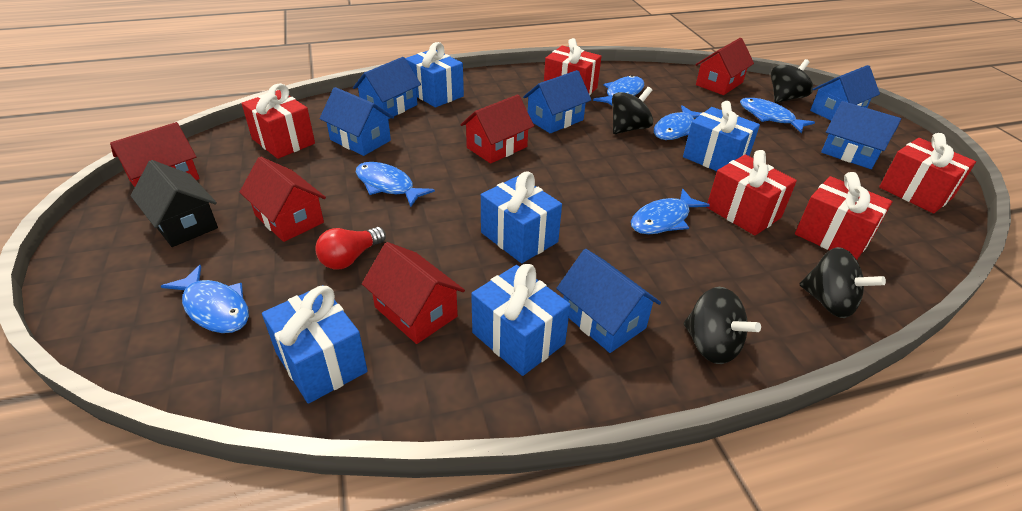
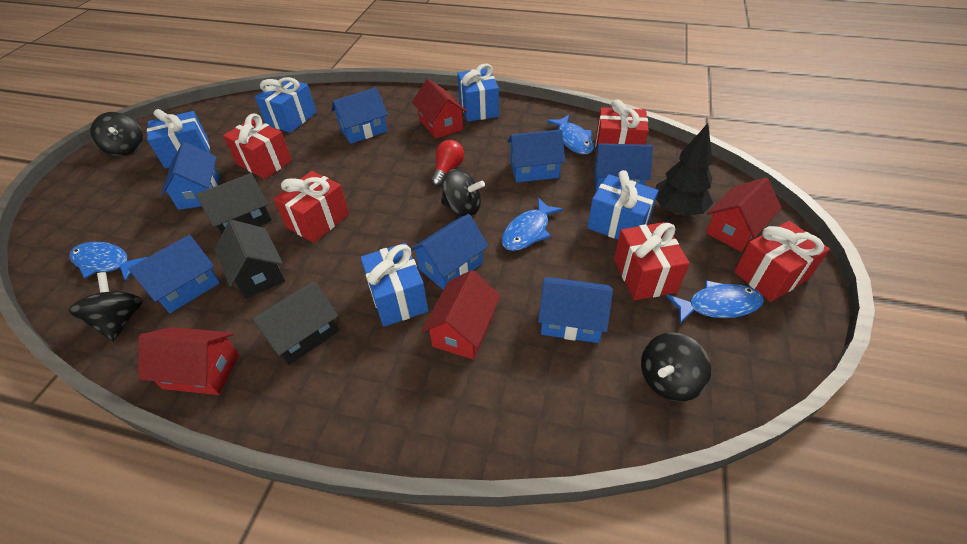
black house: 1 -> 3
black tree: 0 -> 1
blue fish: 6 -> 4
blue house: 6 -> 7
red house: 5 -> 4

